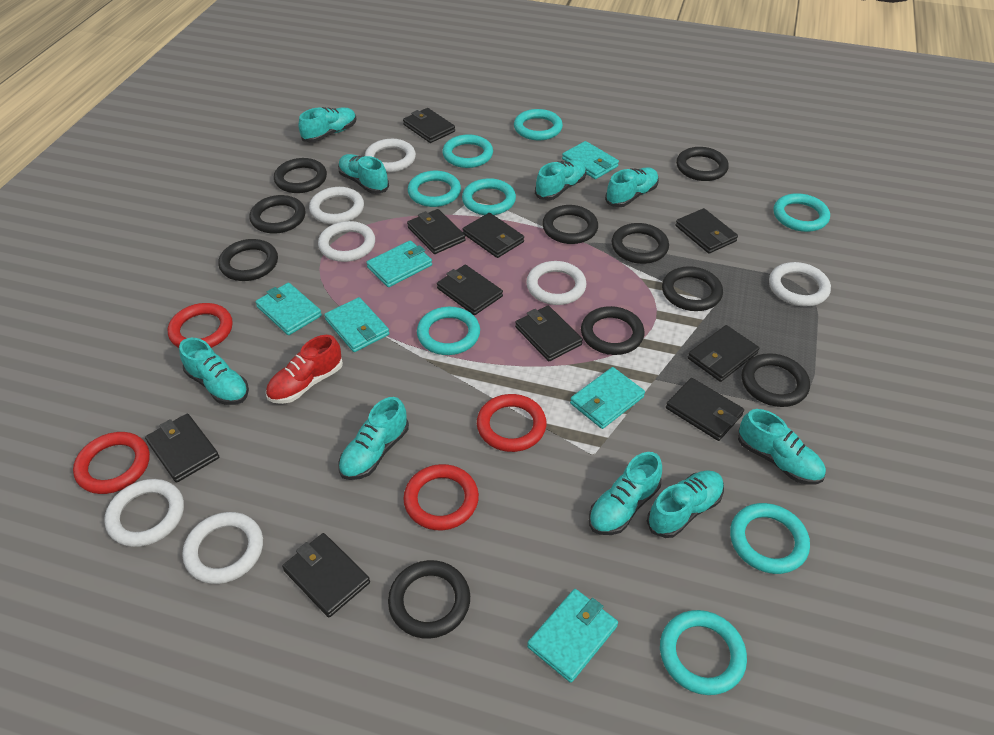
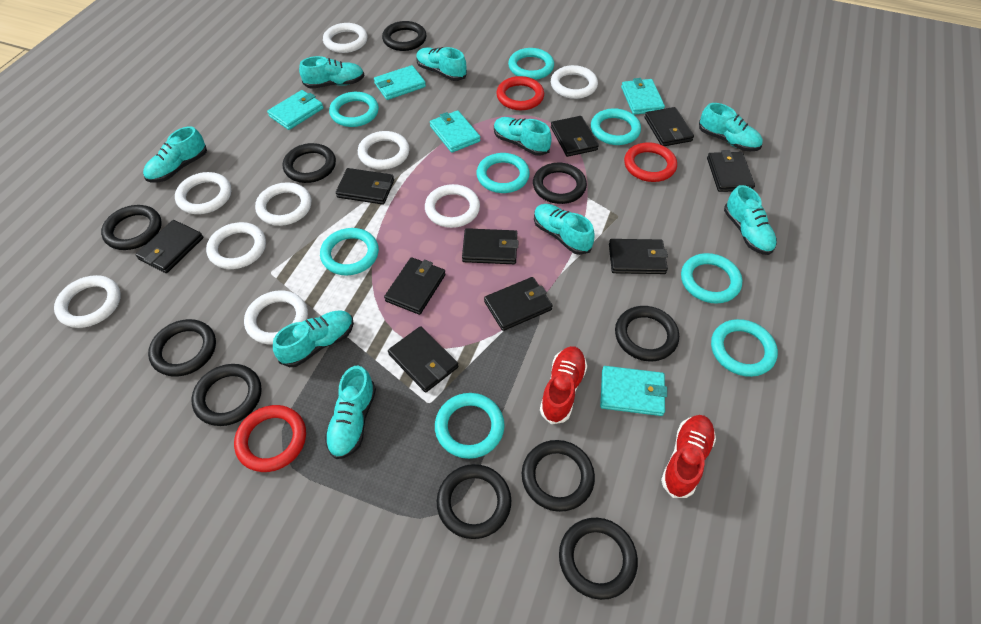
red ring: 4 -> 3
red shoe: 1 -> 2
turquoise wallet: 6 -> 5
white ring: 7 -> 9

